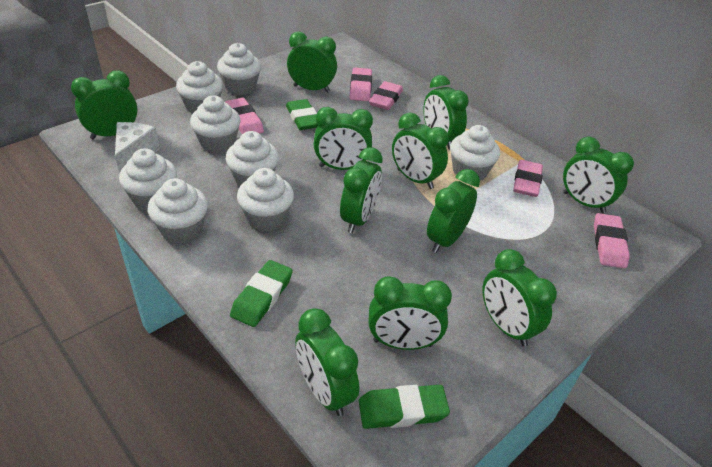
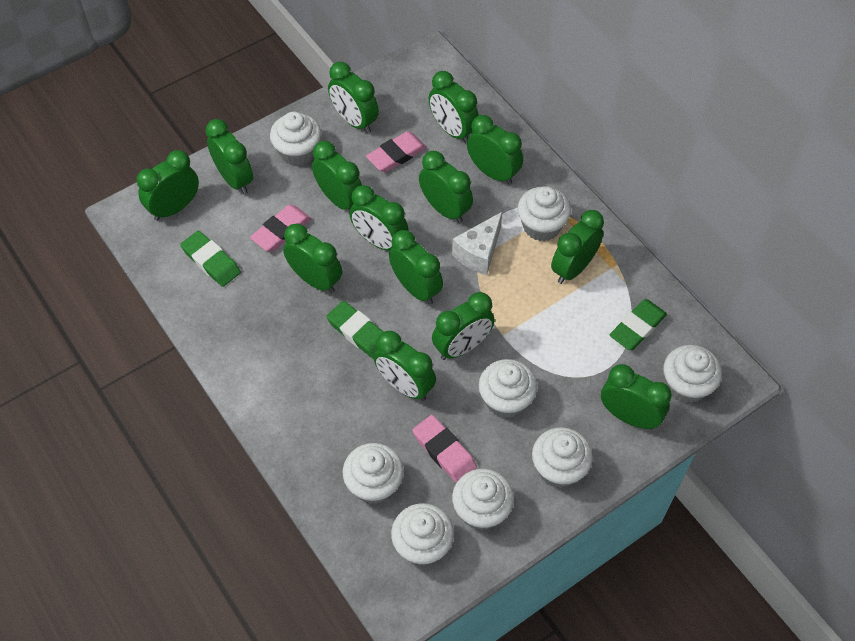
green clock: 11 -> 14
pink eraser: 5 -> 3

